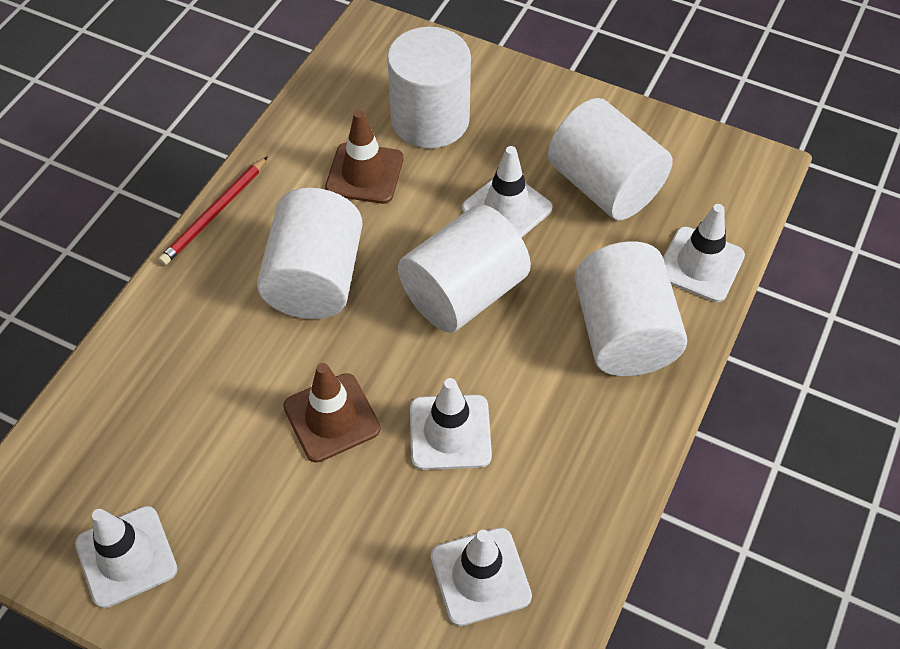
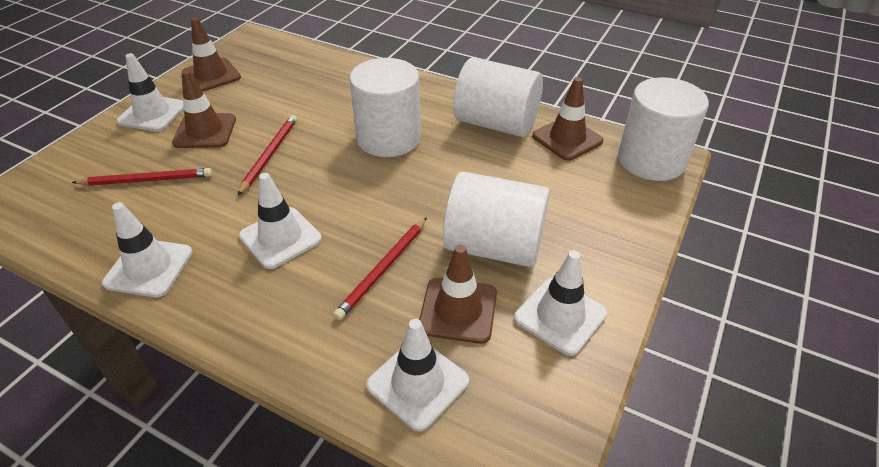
brown traffic cone: 2 -> 4
red pencil: 1 -> 3
white cylinder: 5 -> 4

